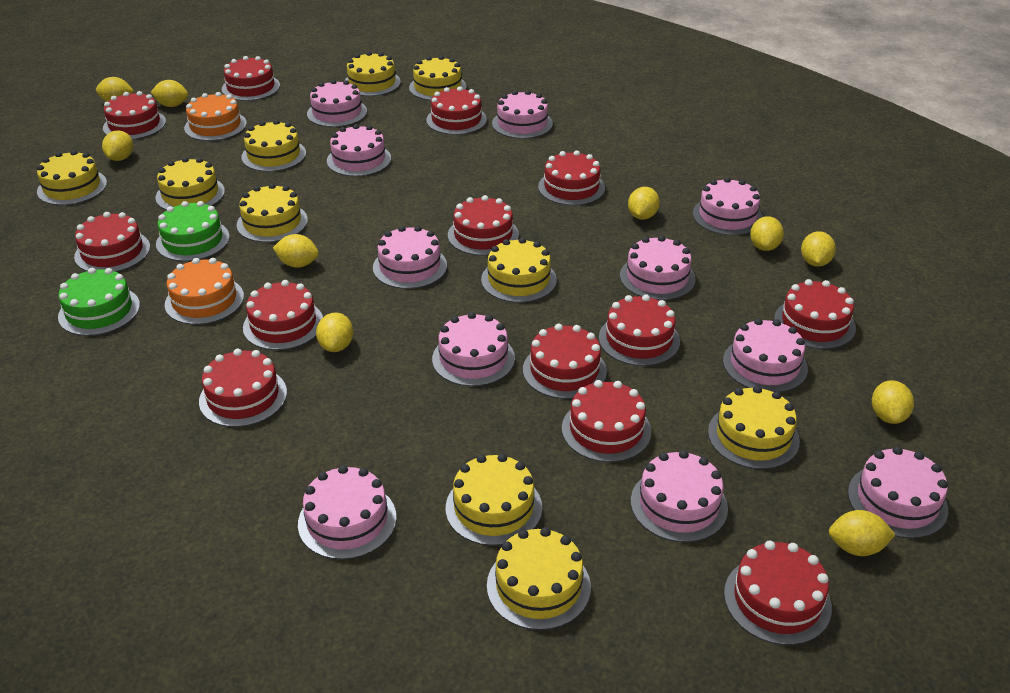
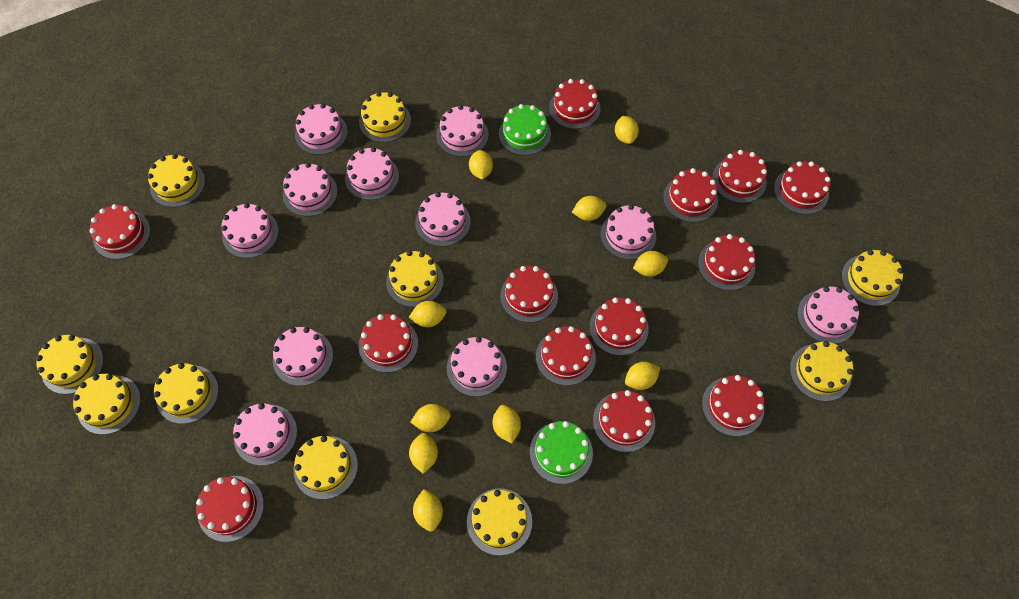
orange cake: 2 -> 0

